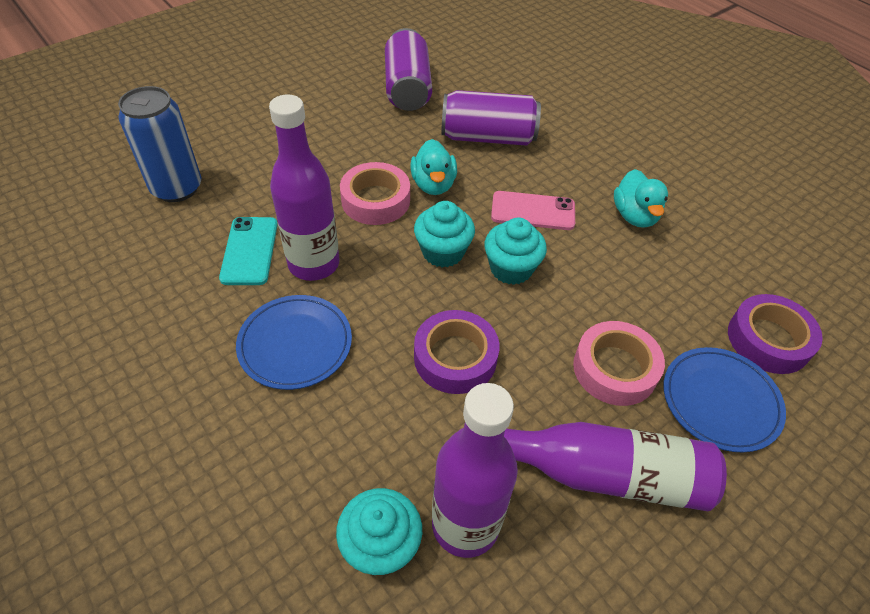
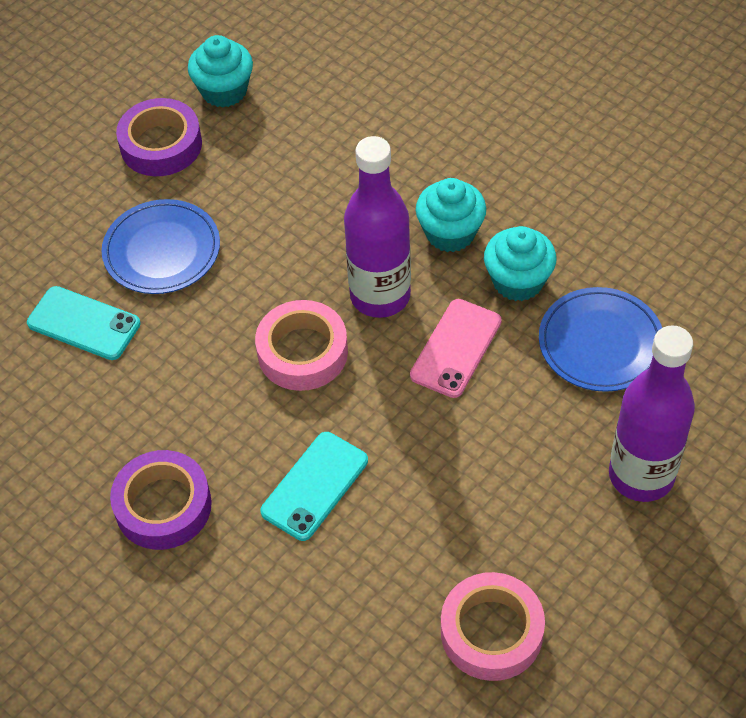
blue can: 1 -> 0
purple bottle: 3 -> 2
purple can: 2 -> 0
turquoise duck: 2 -> 0
turquoise phone: 1 -> 2

